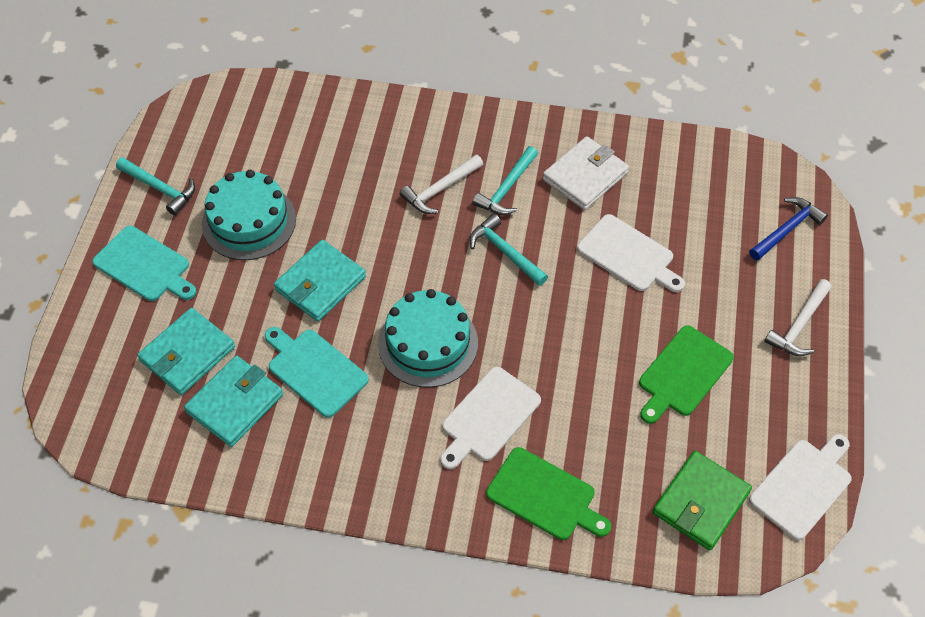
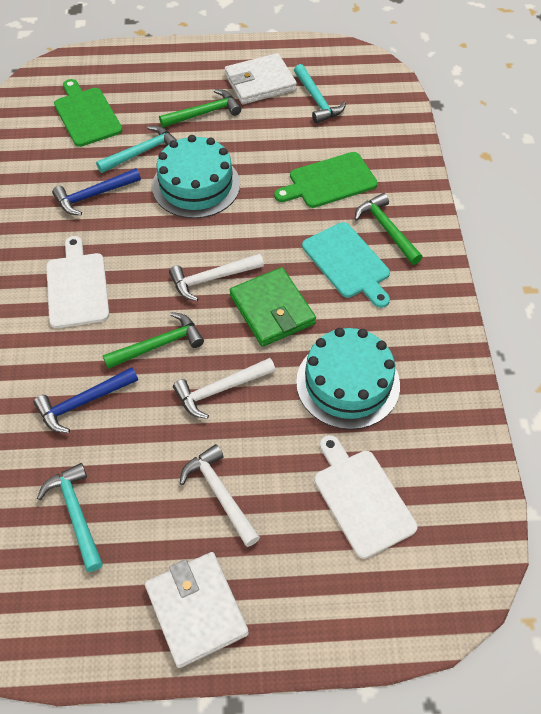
blue hammer: 1 -> 2
green hammer: 0 -> 3
turquoise cutting board: 2 -> 1
turquoise wallet: 3 -> 0
white cutting board: 3 -> 2
white hammer: 2 -> 3
white wallet: 1 -> 2

